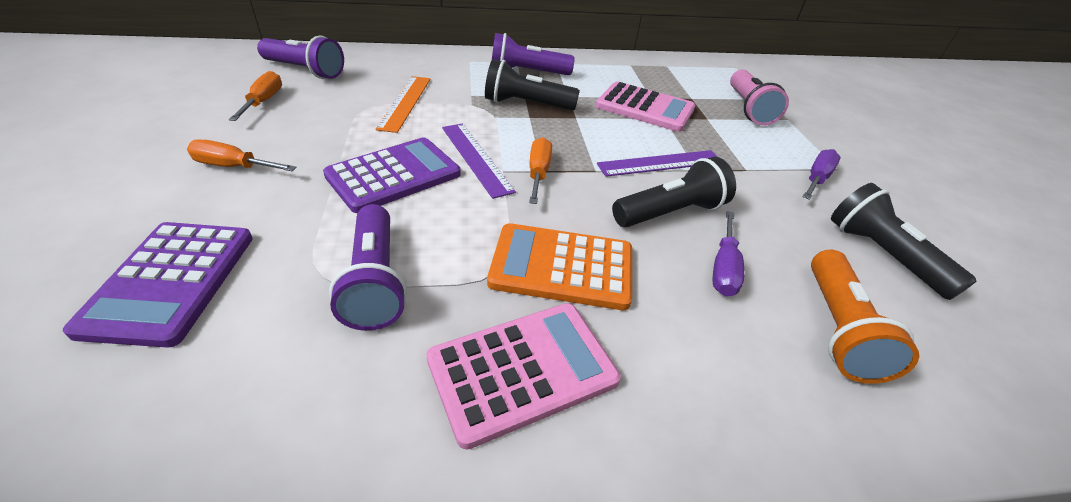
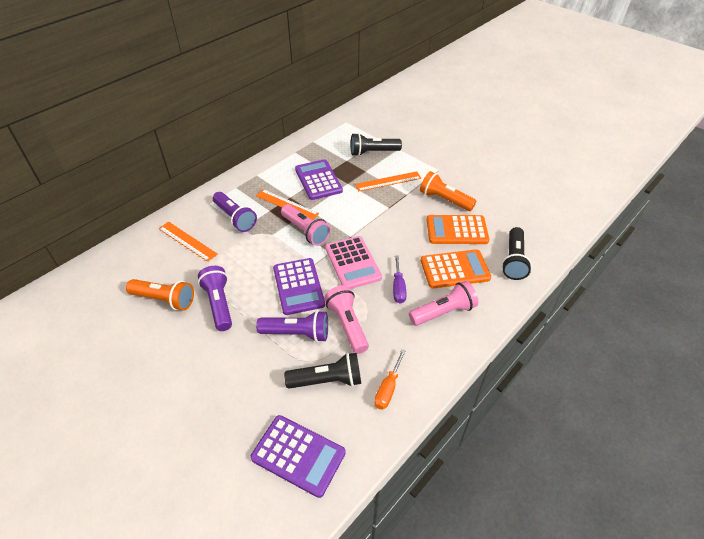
orange calculator: 1 -> 2
orange flashlight: 1 -> 2
orange ruler: 1 -> 3
orange screwdriver: 3 -> 1
pink calculator: 2 -> 1
pink flashlight: 1 -> 3
purple calculator: 2 -> 3
purple ruler: 2 -> 0
purple screwdriver: 2 -> 1

